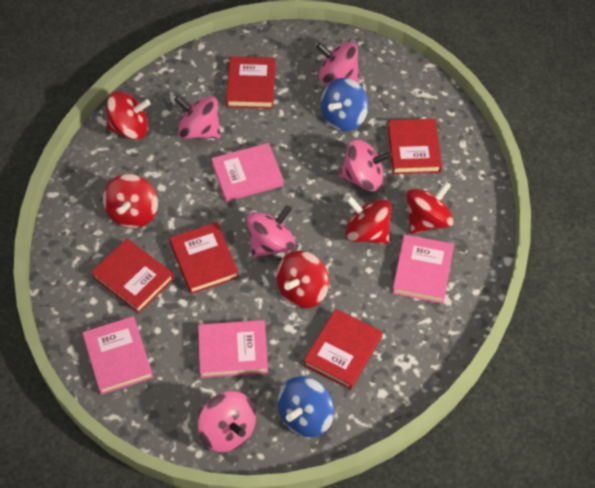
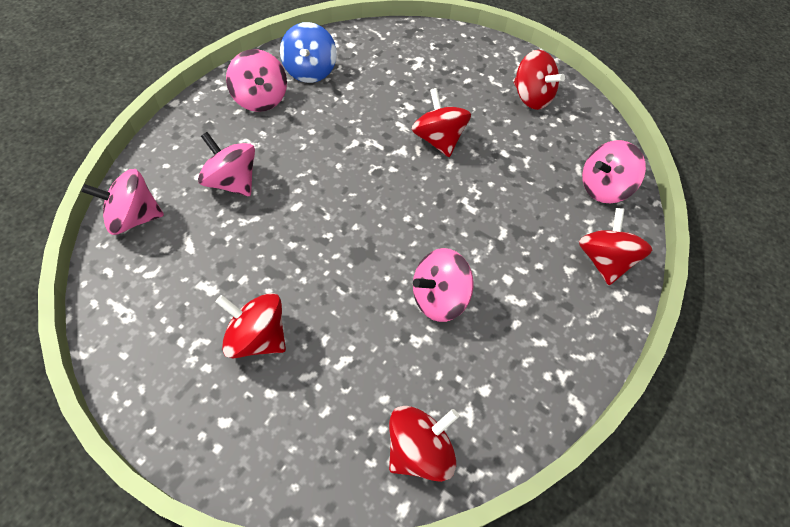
blue spinning top: 2 -> 1
pink book: 4 -> 0
red book: 5 -> 0

